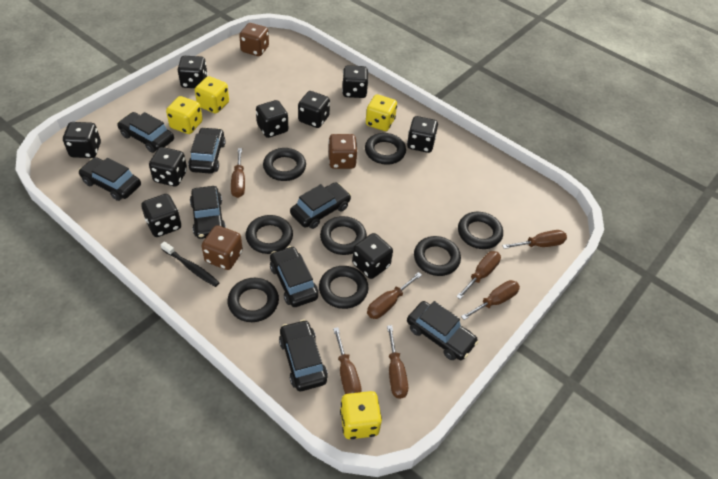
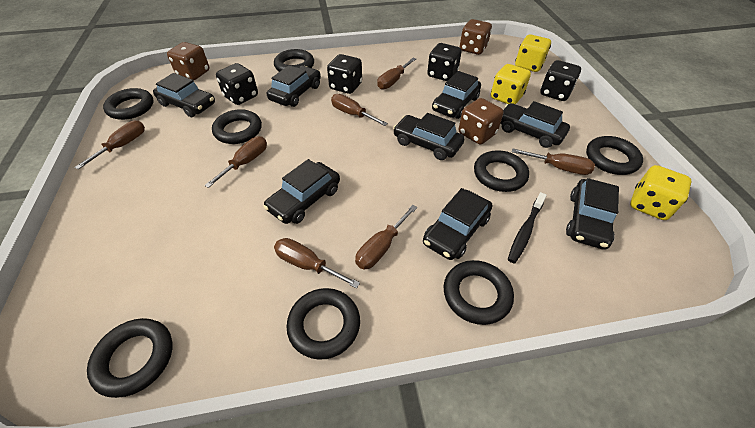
black dice: 9 -> 4
yellow dice: 4 -> 3

